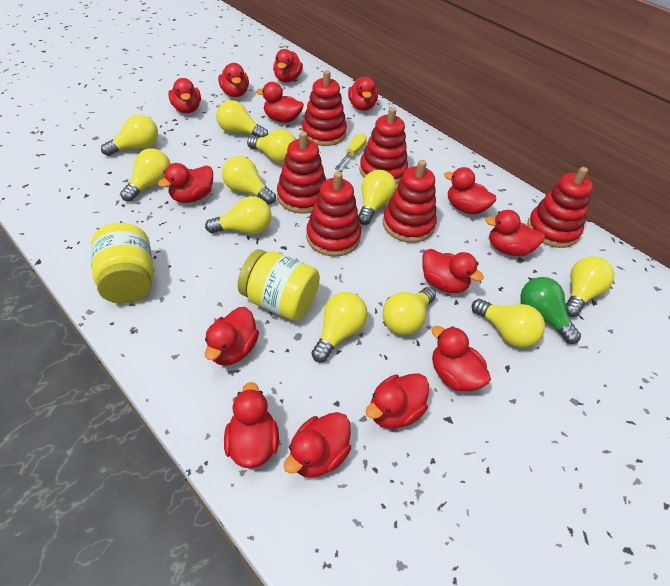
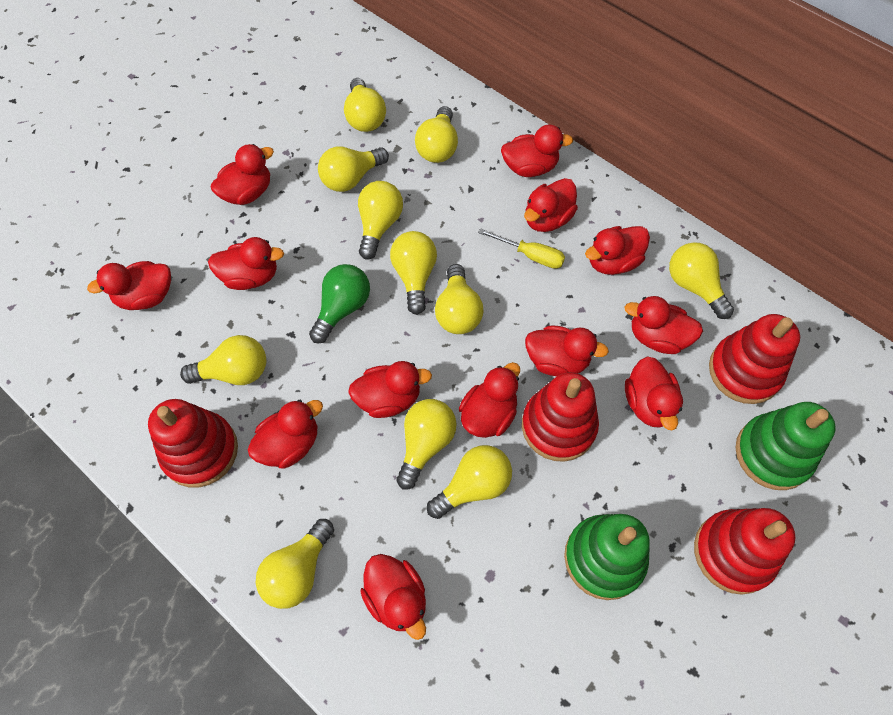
green stacking toy: 0 -> 2
red duck: 14 -> 13
red stacking toy: 6 -> 4
yellow jar: 2 -> 0

